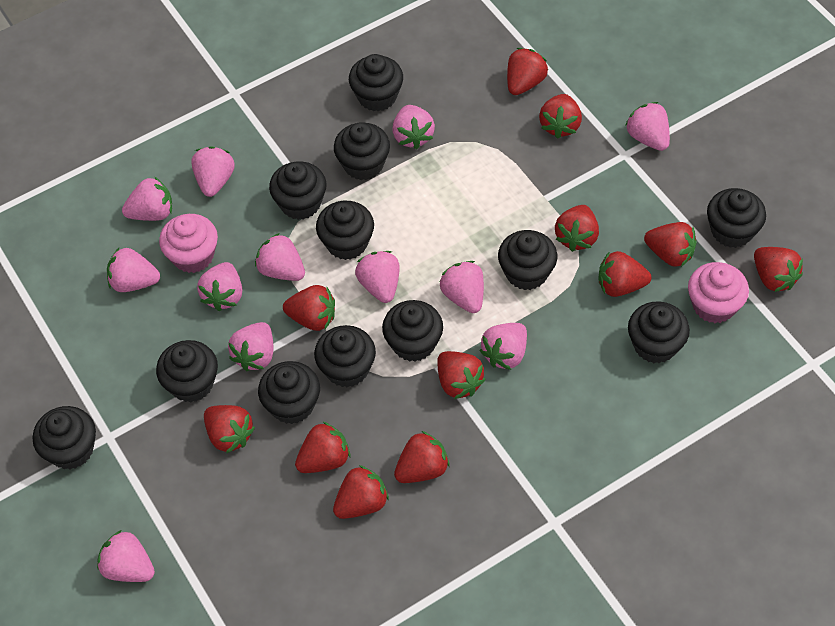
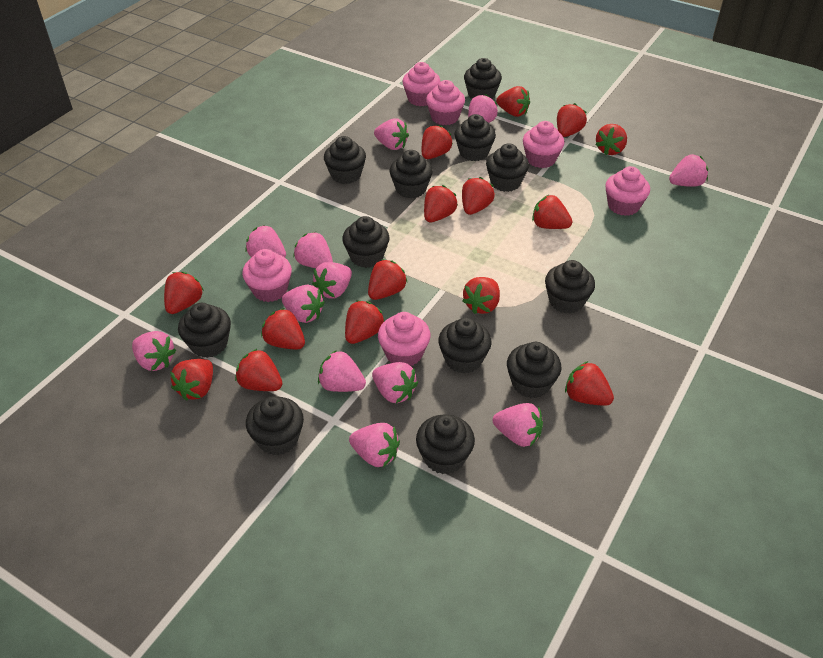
pink cupcake: 2 -> 6
red strawberry: 12 -> 15

